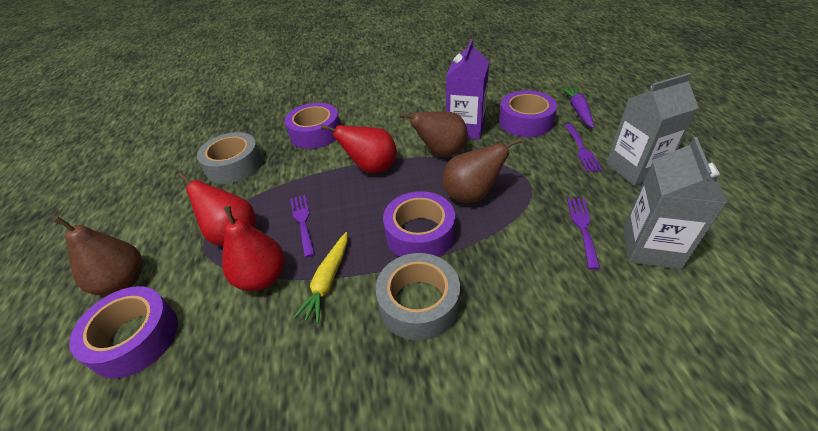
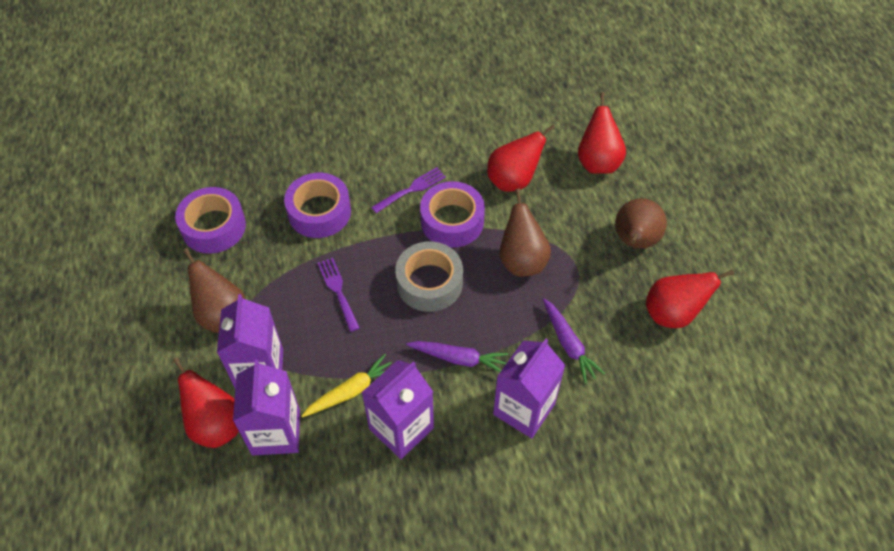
grey carton: 2 -> 0
grey tape: 2 -> 1
purple carrot: 1 -> 2
purple carton: 1 -> 4
purple fork: 3 -> 2
purple tape: 4 -> 3
red pear: 3 -> 4

